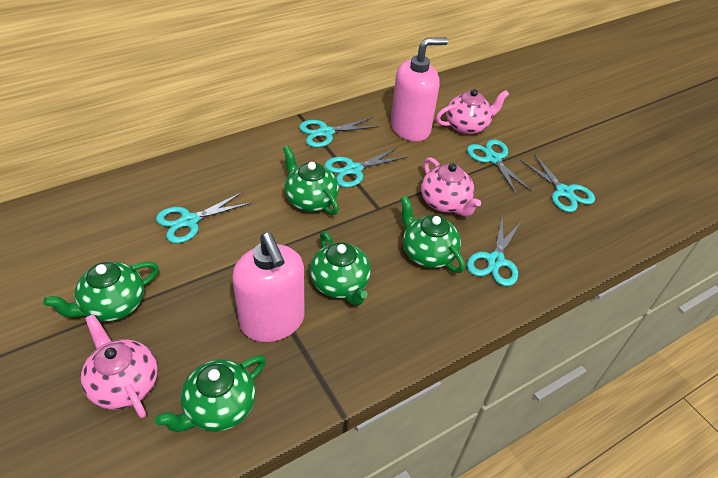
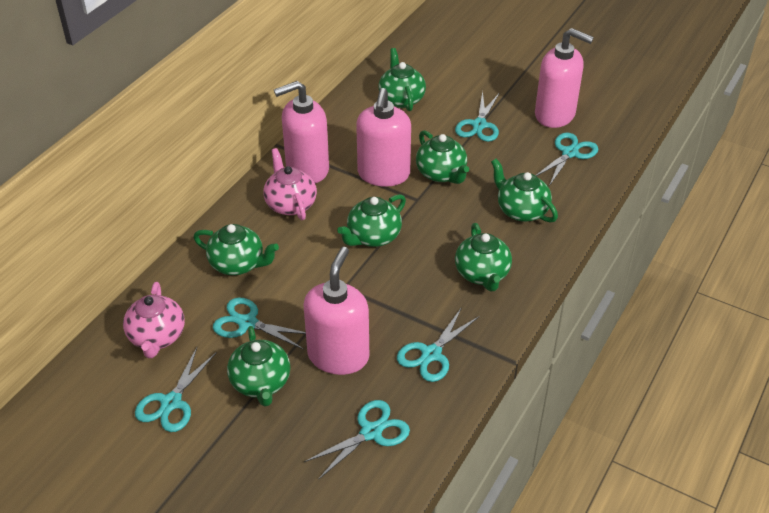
green teapot: 5 -> 7
pink soap dispenser: 2 -> 4
pink teapot: 3 -> 2

